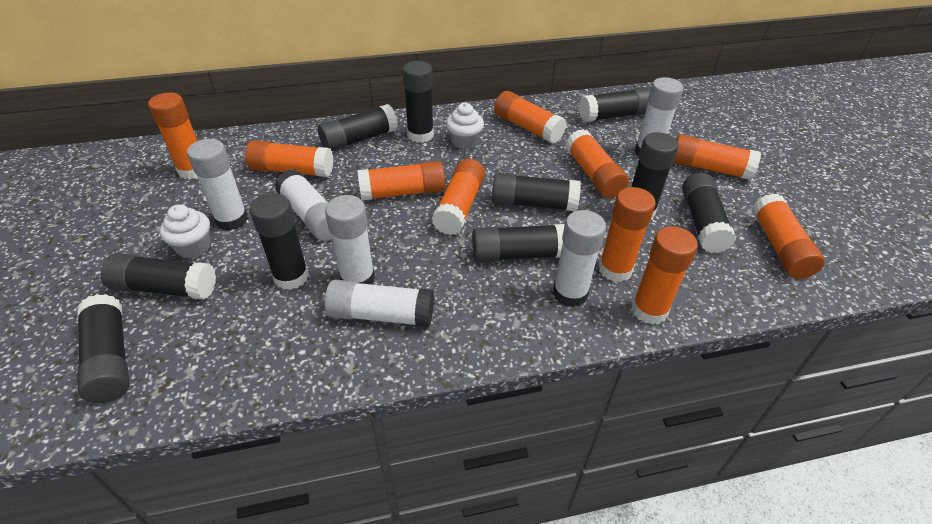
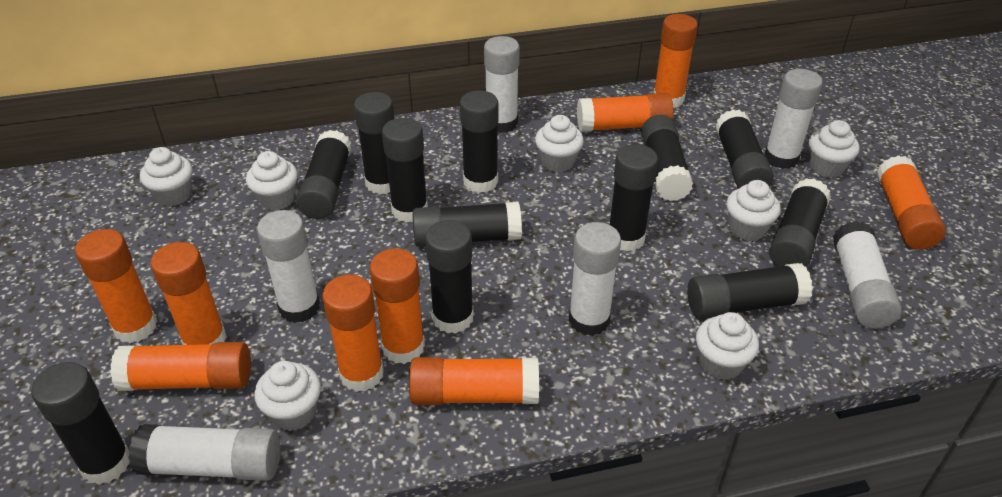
black glue stick: 10 -> 12
orange glue stick: 10 -> 9
white cupcake: 2 -> 7

